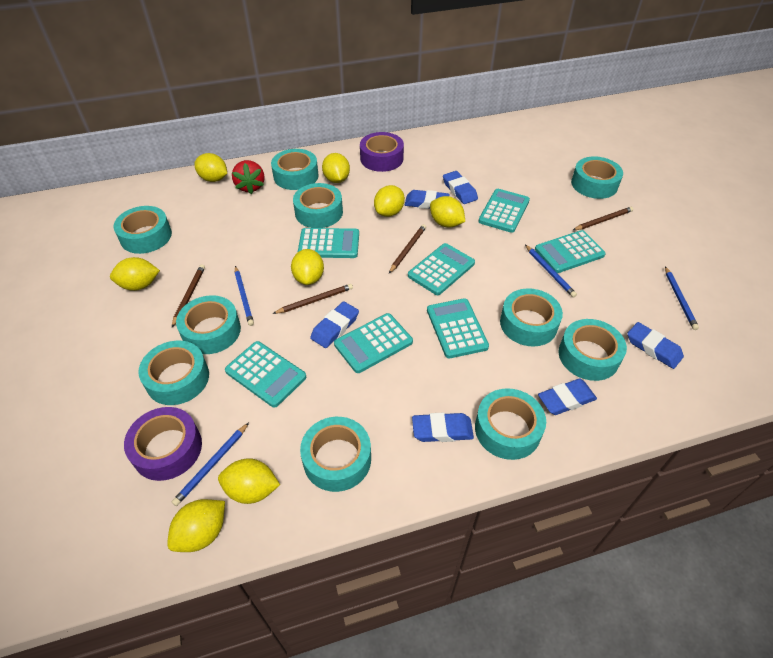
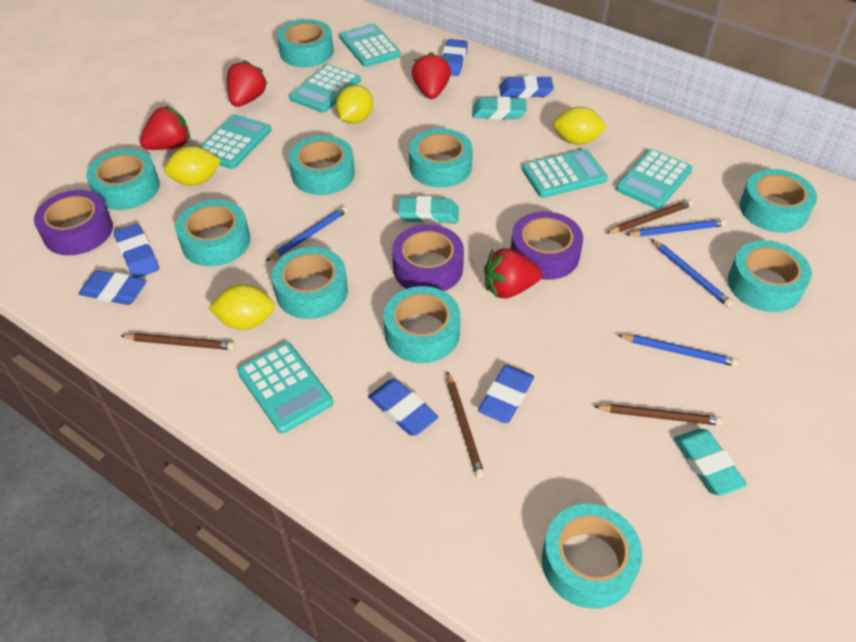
purple tape: 2 -> 3
red strawberry: 1 -> 4
turquoise calculator: 7 -> 6
turquoise eraser: 0 -> 3
yellow lemon: 8 -> 4

